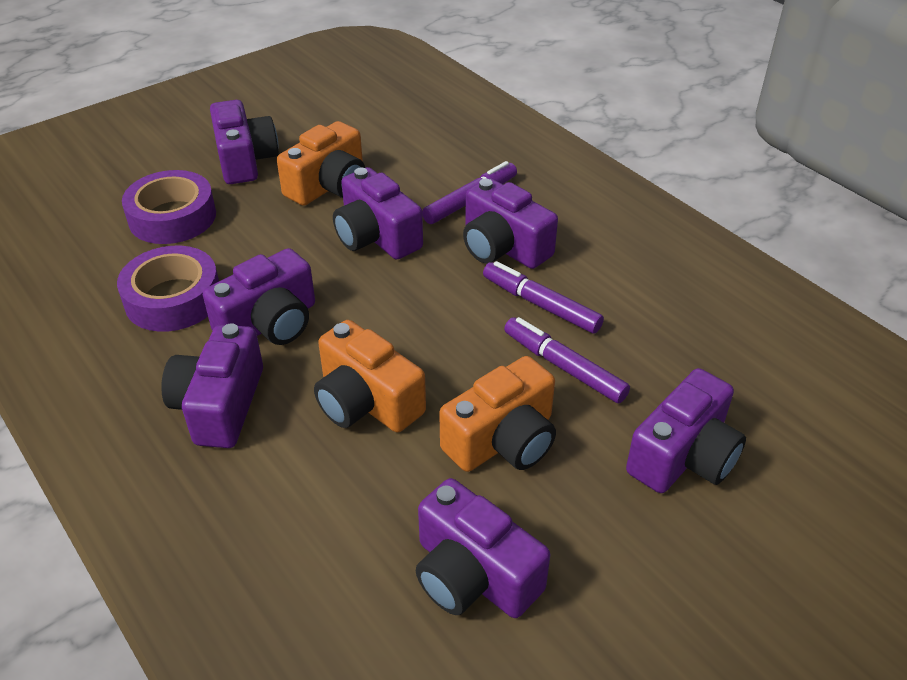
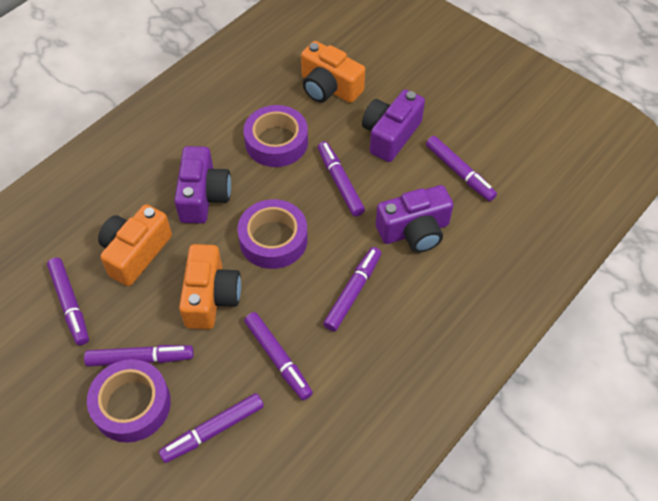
purple camera: 7 -> 3
purple marker: 3 -> 7
purple tape: 2 -> 3

